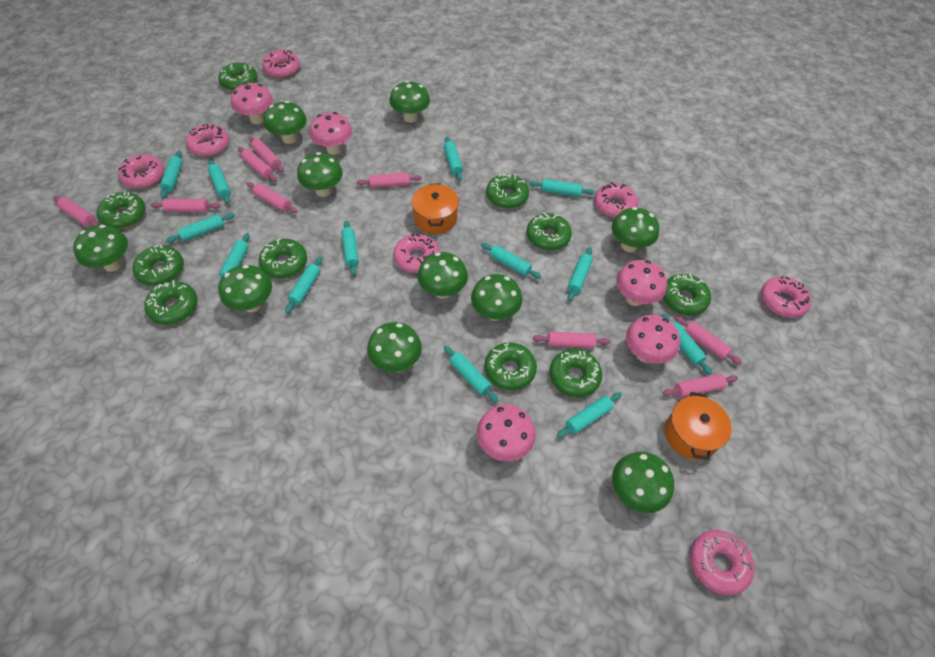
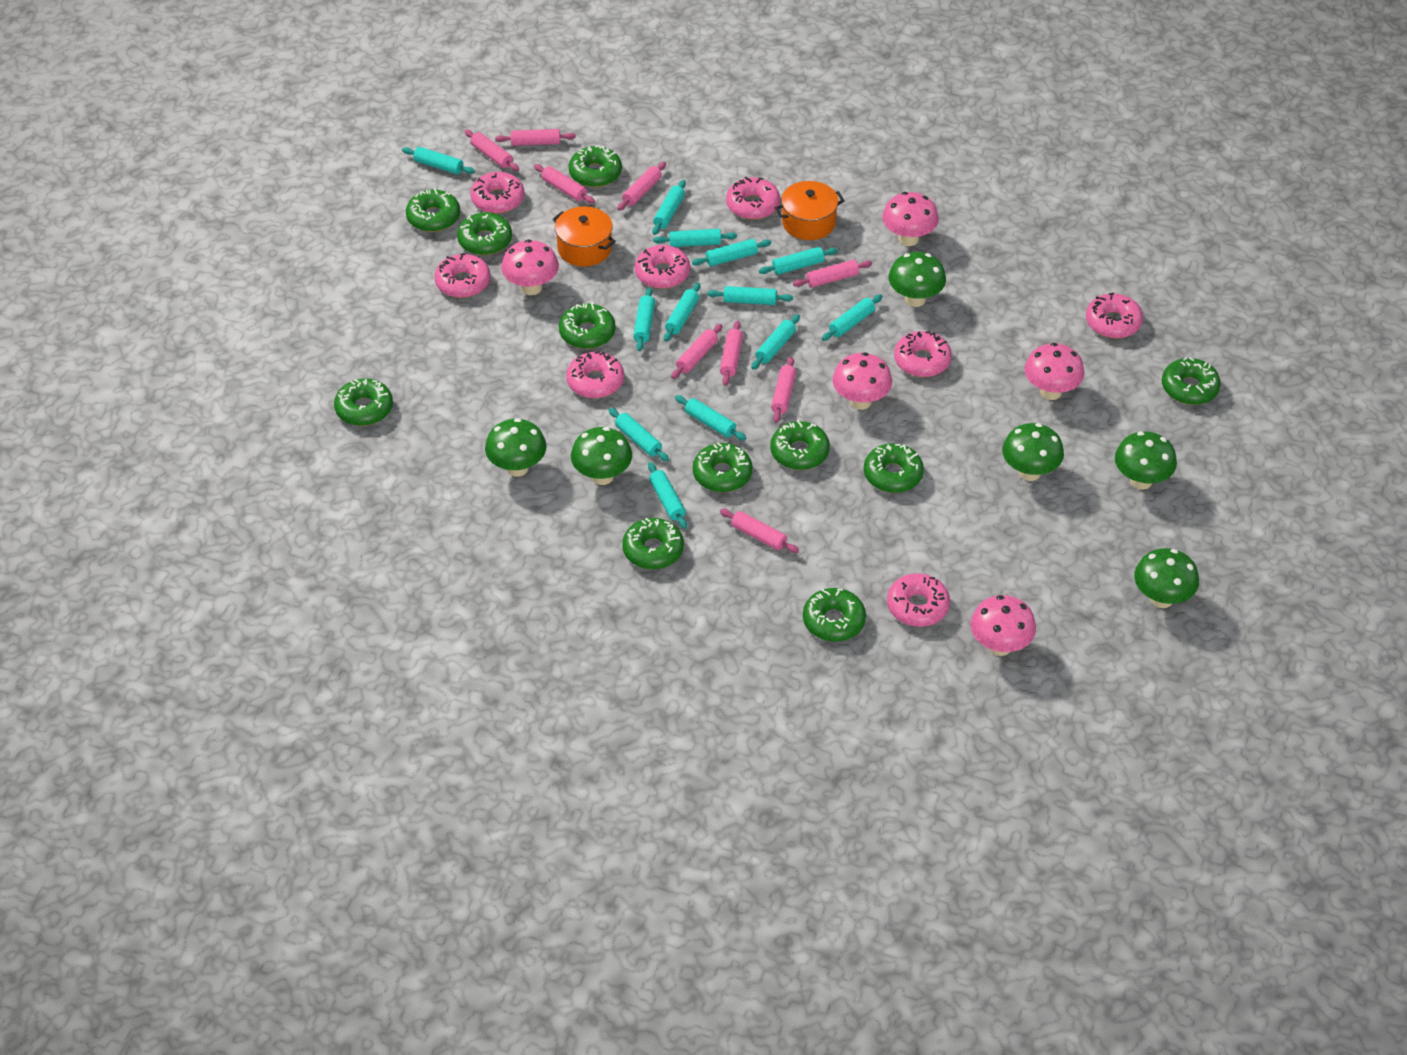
green donut: 10 -> 11
green mushroom: 10 -> 6
pink donut: 7 -> 8

